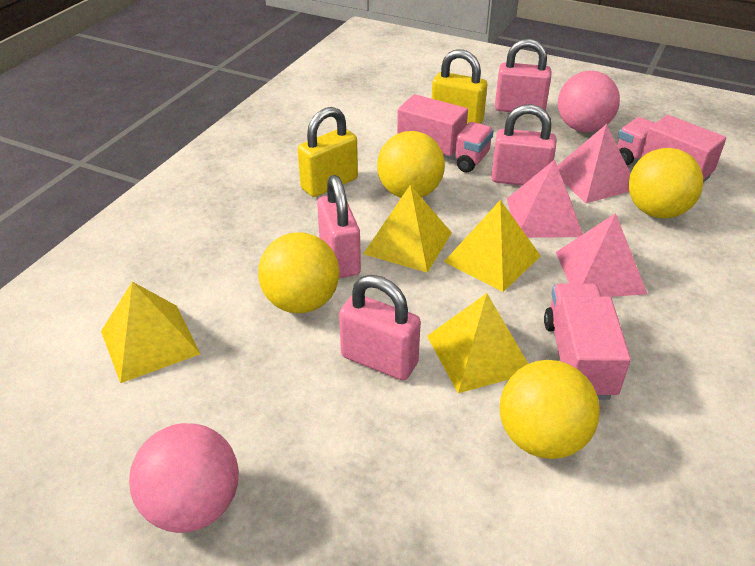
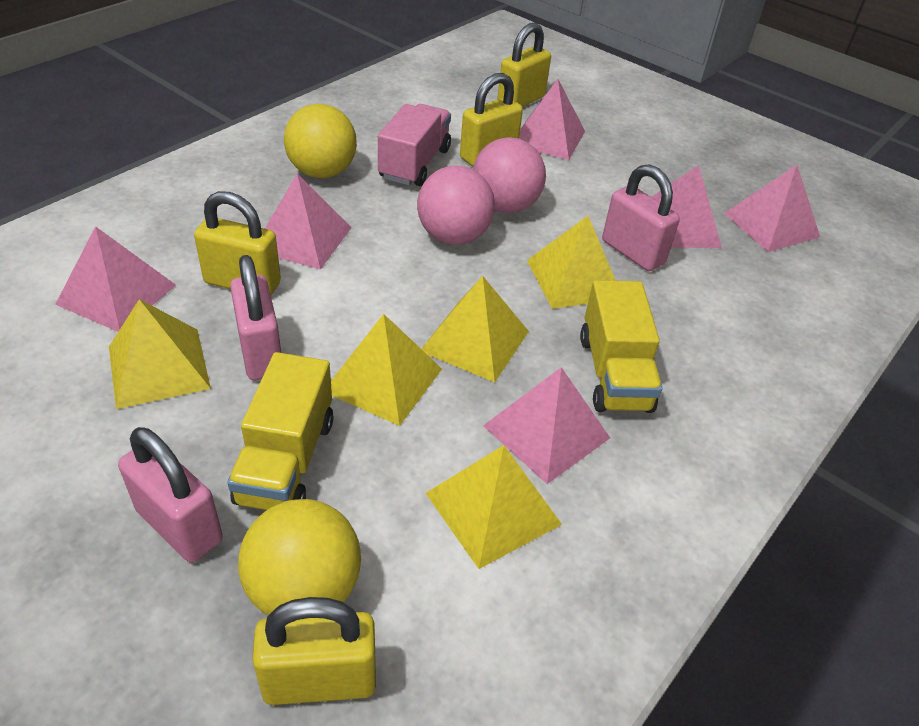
pink padlock: 4 -> 3
pink pyramid: 3 -> 6
pink truck: 3 -> 1
yellow ball: 4 -> 2
yellow padlock: 2 -> 4
yellow pyramid: 4 -> 5
yellow truck: 0 -> 2

